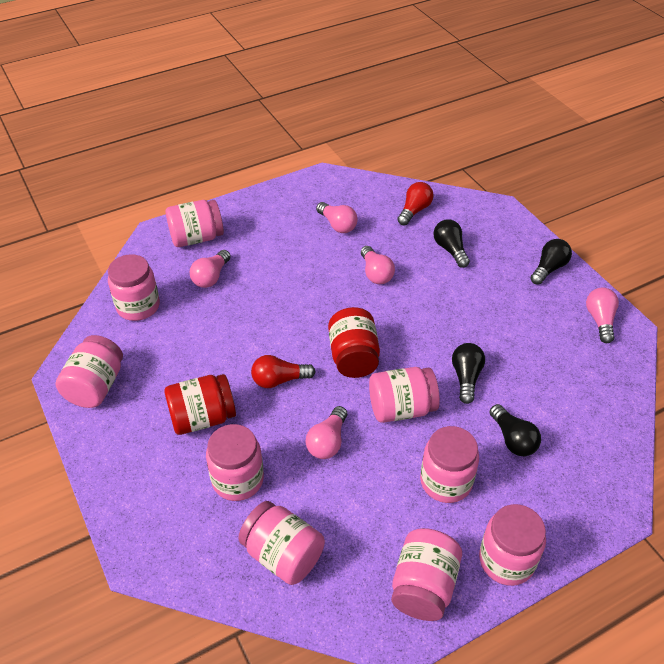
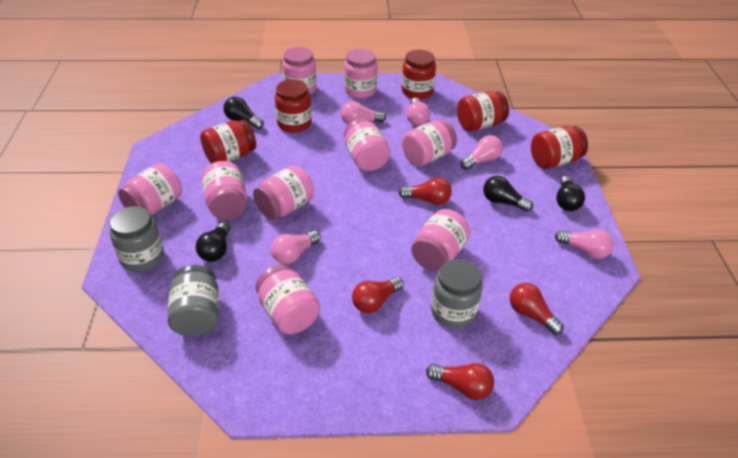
grey jar: 0 -> 3
red jar: 2 -> 5
red light bulb: 2 -> 4

